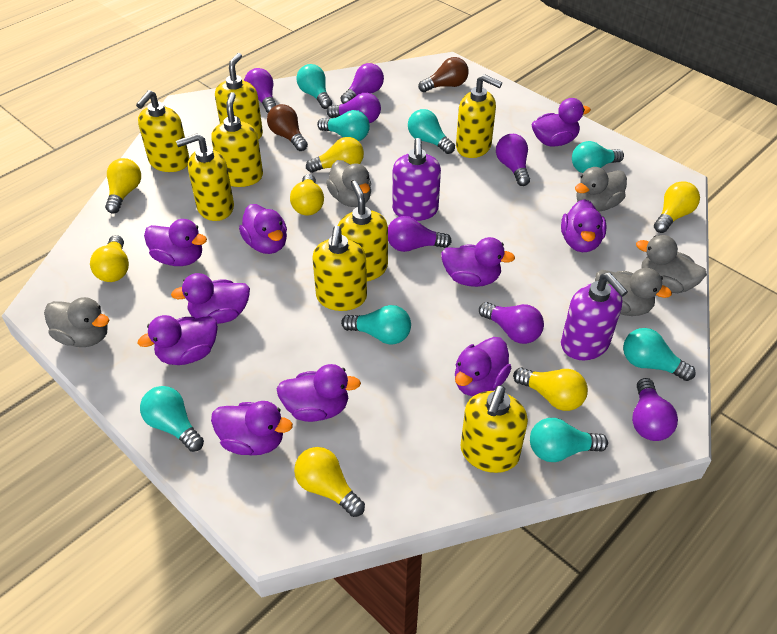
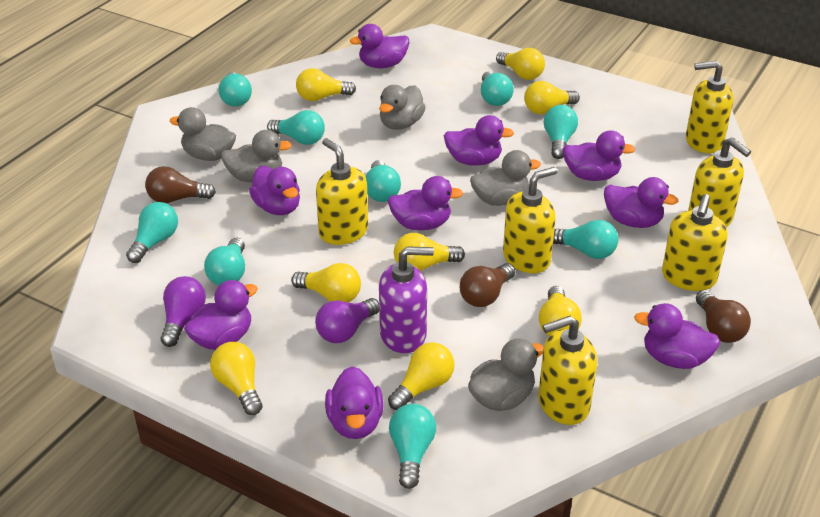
brown light bulb: 2 -> 3
purple duck: 10 -> 9
purple light bulb: 7 -> 2
purple soap dispenser: 2 -> 1
turquoise light bulb: 8 -> 9
yellow light bulb: 7 -> 8
yellow soap dispenser: 8 -> 6

